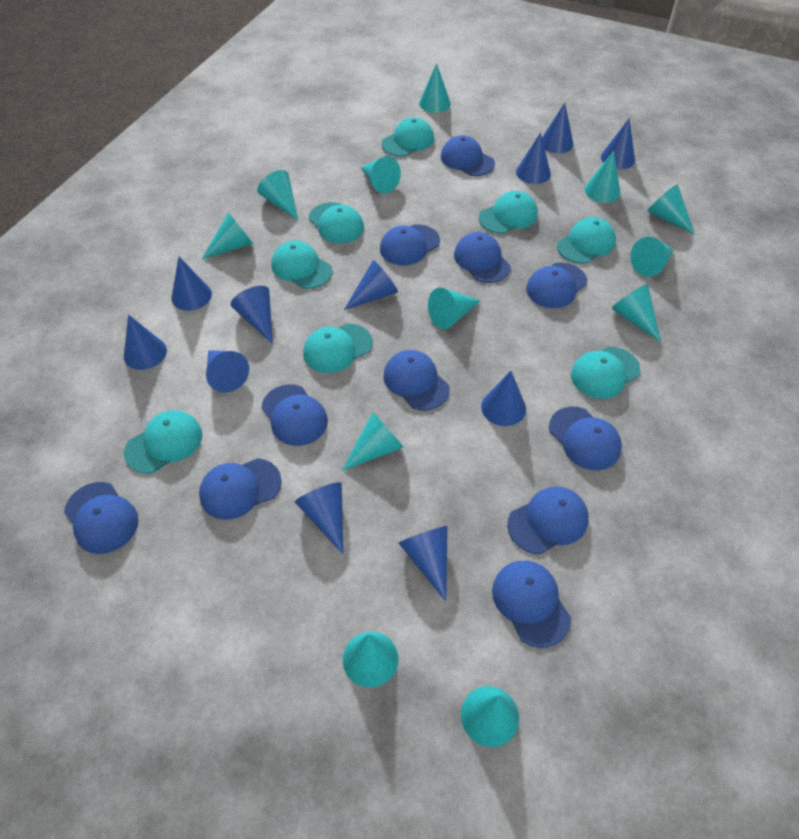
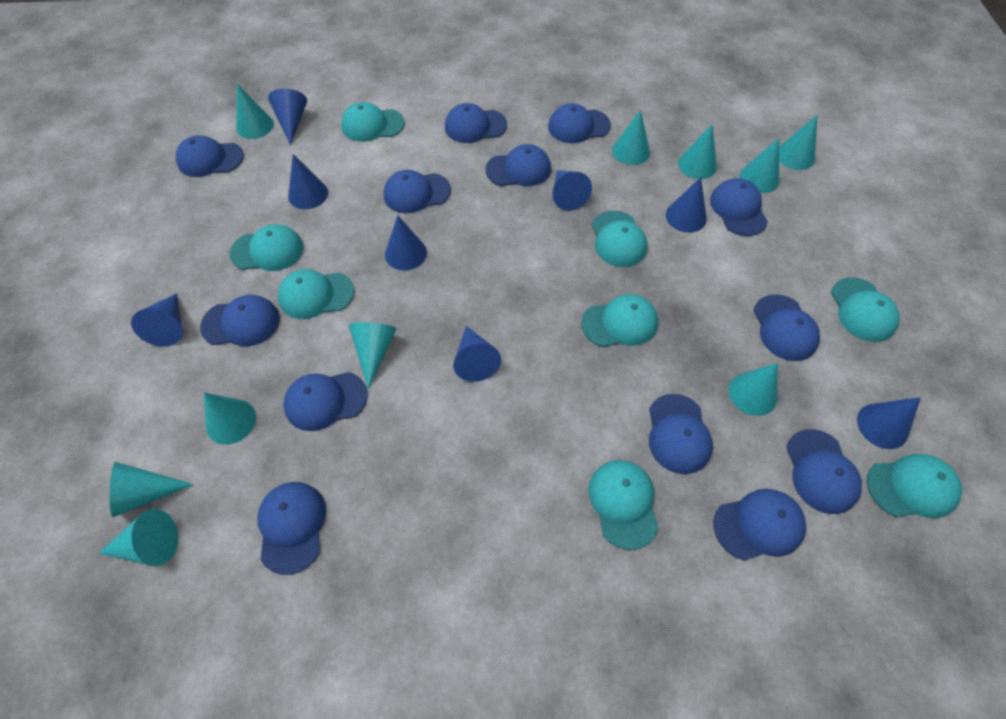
blue cap: 11 -> 13
blue cone: 11 -> 8
turquoise cone: 12 -> 10

